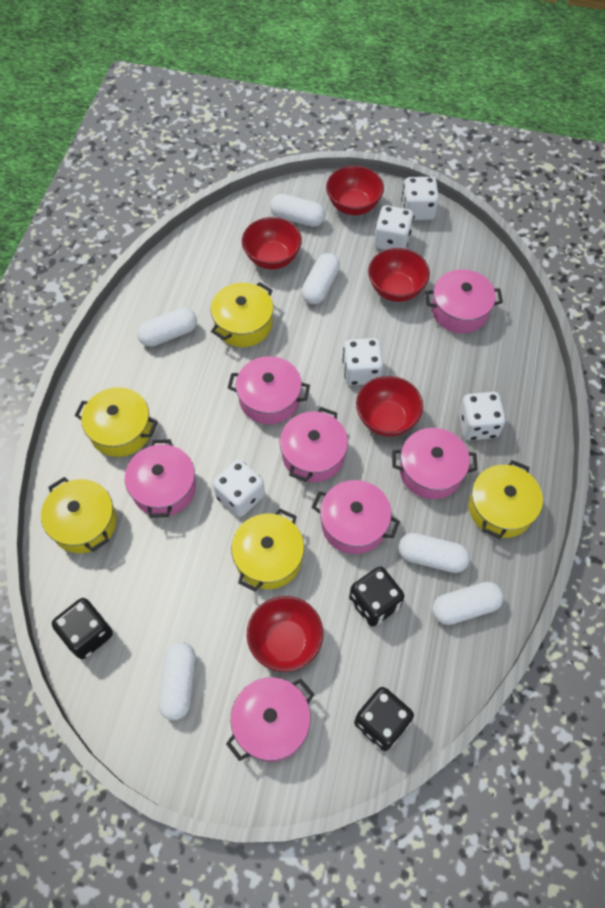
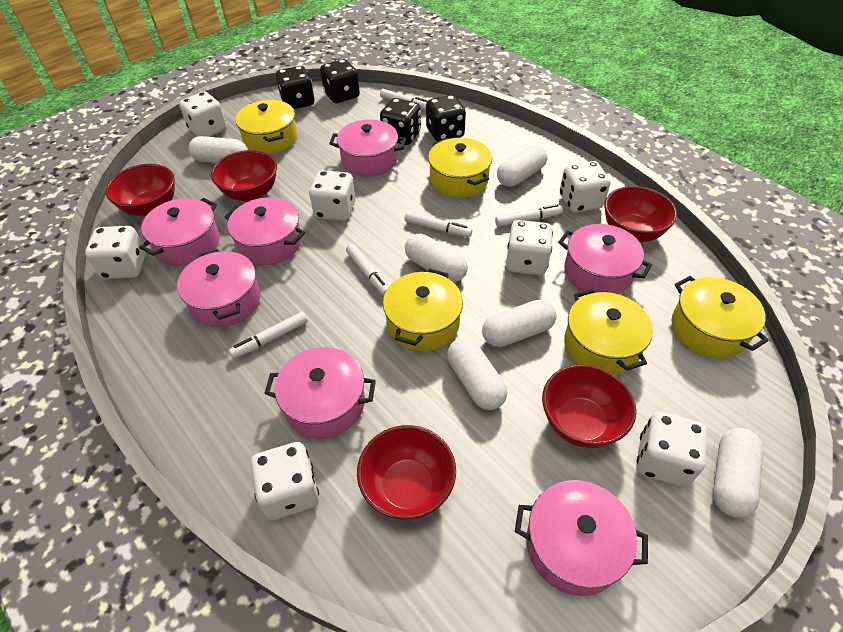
black dice: 3 -> 4
white dice: 5 -> 7
white marker: 0 -> 5

